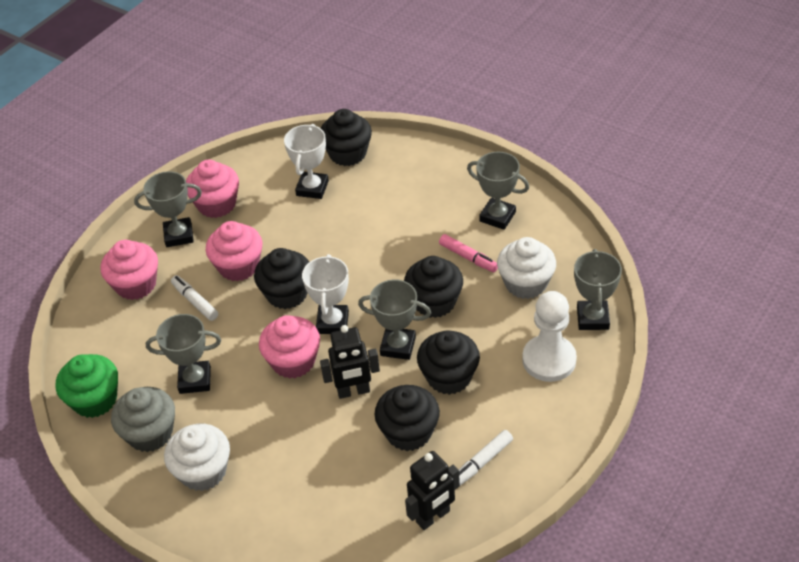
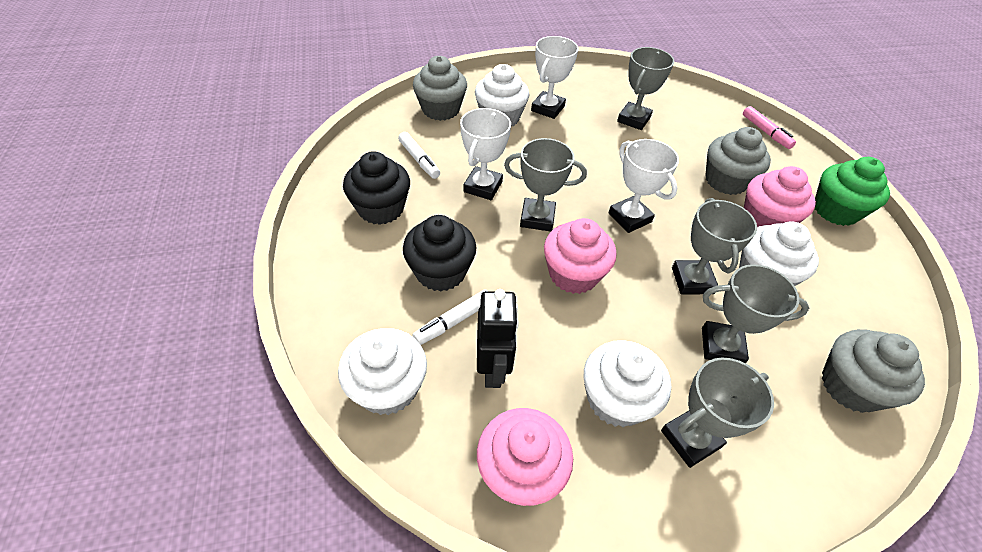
black cupcake: 5 -> 2
black robot: 2 -> 1
grey cupcake: 1 -> 3
pink cupcake: 4 -> 3
white cupcake: 2 -> 4
white pawn: 1 -> 0
white trophy: 2 -> 3

